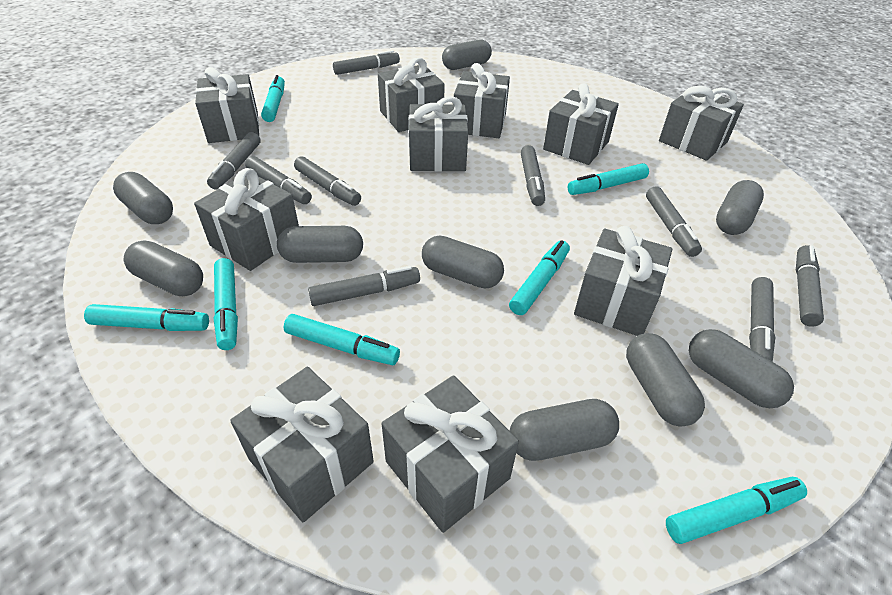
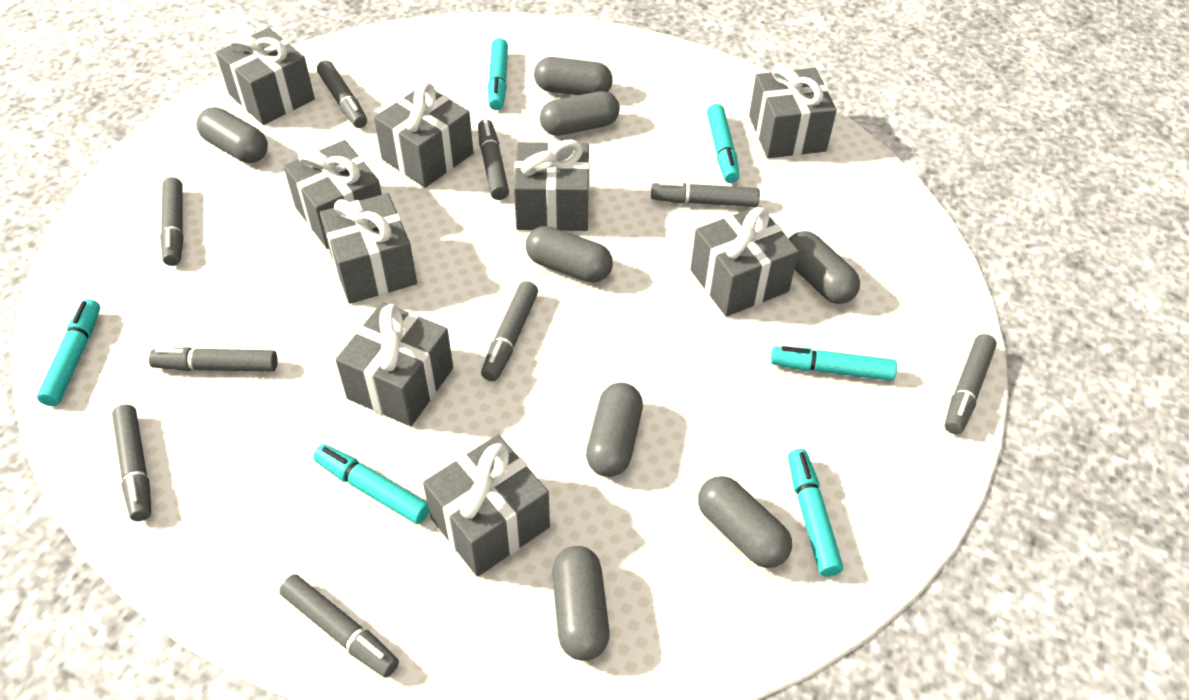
grey capsule: 9 -> 8
grey gift: 10 -> 9
turquoise marker: 7 -> 6

